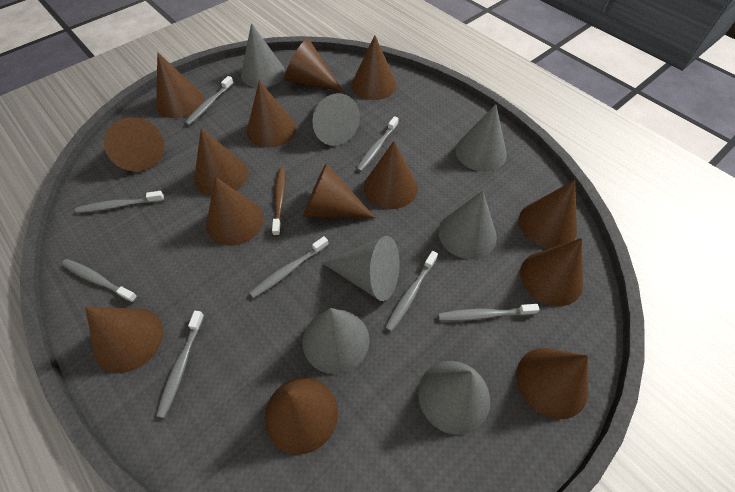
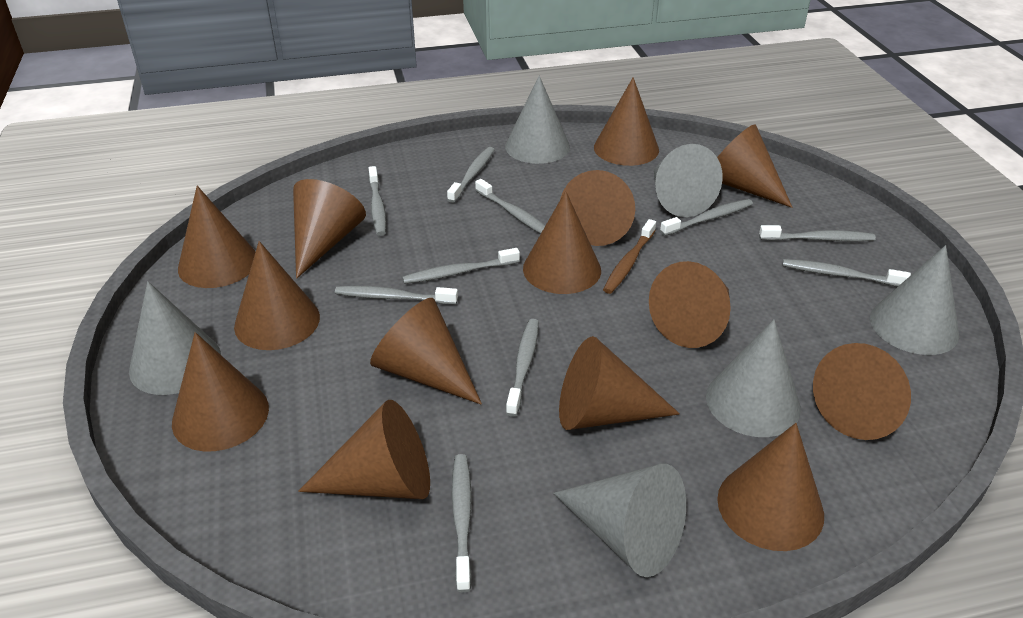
grey cone: 7 -> 6
grey toothbrush: 8 -> 10

